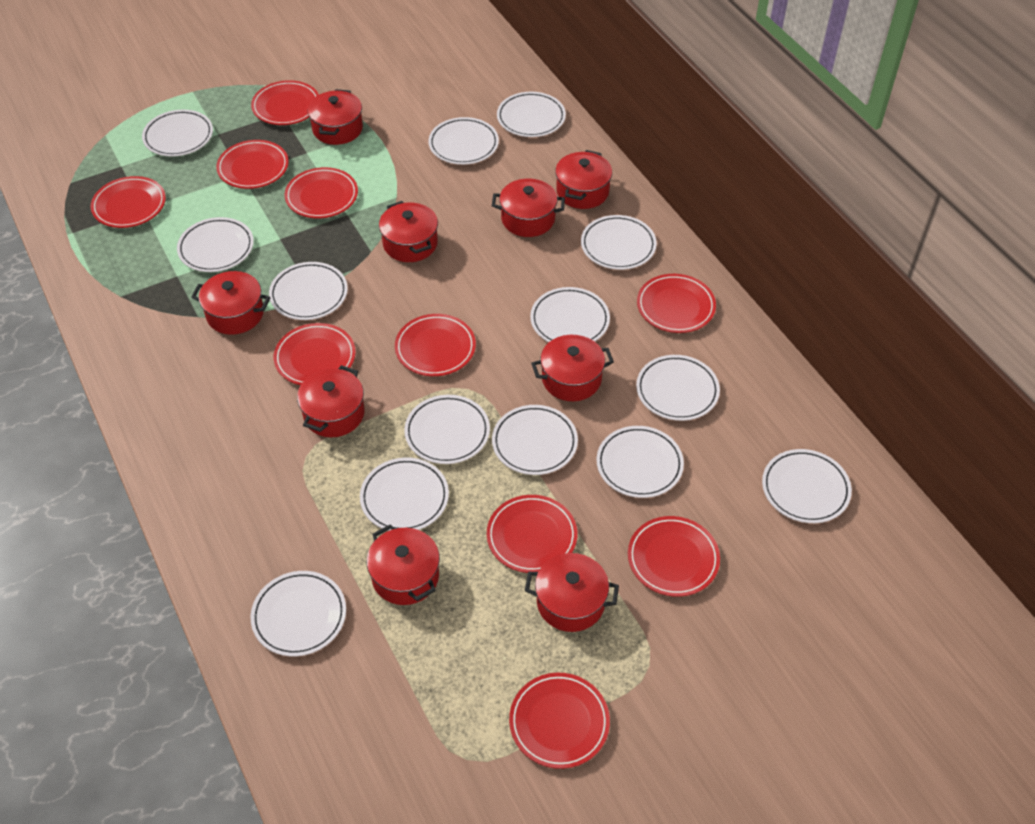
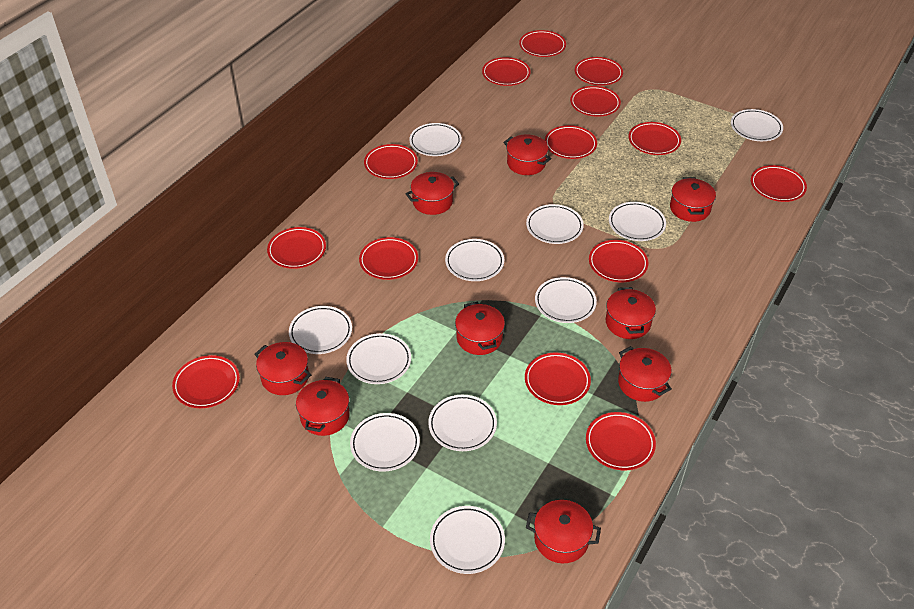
red plate: 10 -> 14
white plate: 14 -> 11

